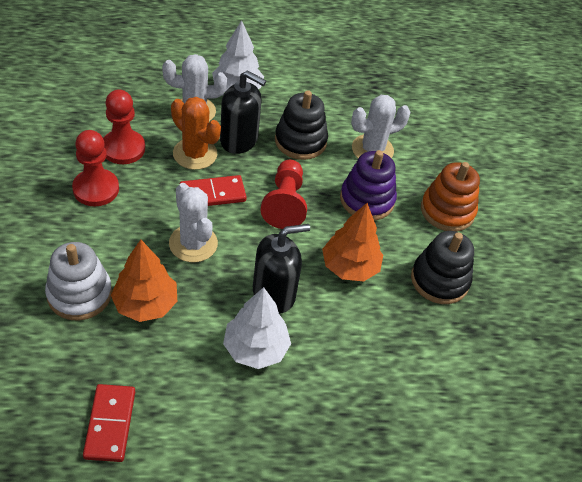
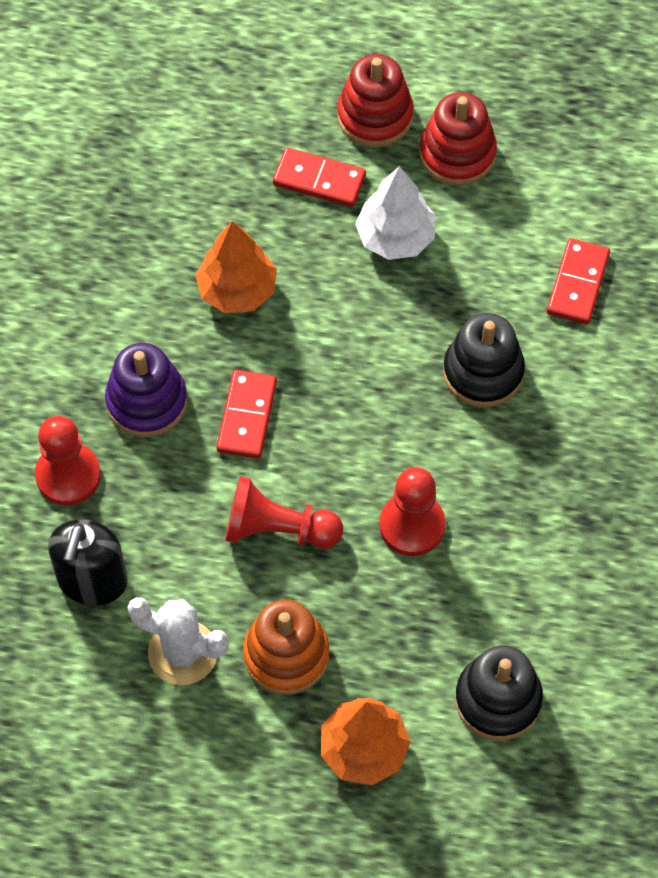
black soap dispenser: 2 -> 1
orange cactus: 1 -> 0
red domino: 2 -> 3
red stacking toy: 0 -> 2
white cactus: 3 -> 1
white stacking toy: 1 -> 0
white tree: 2 -> 1

